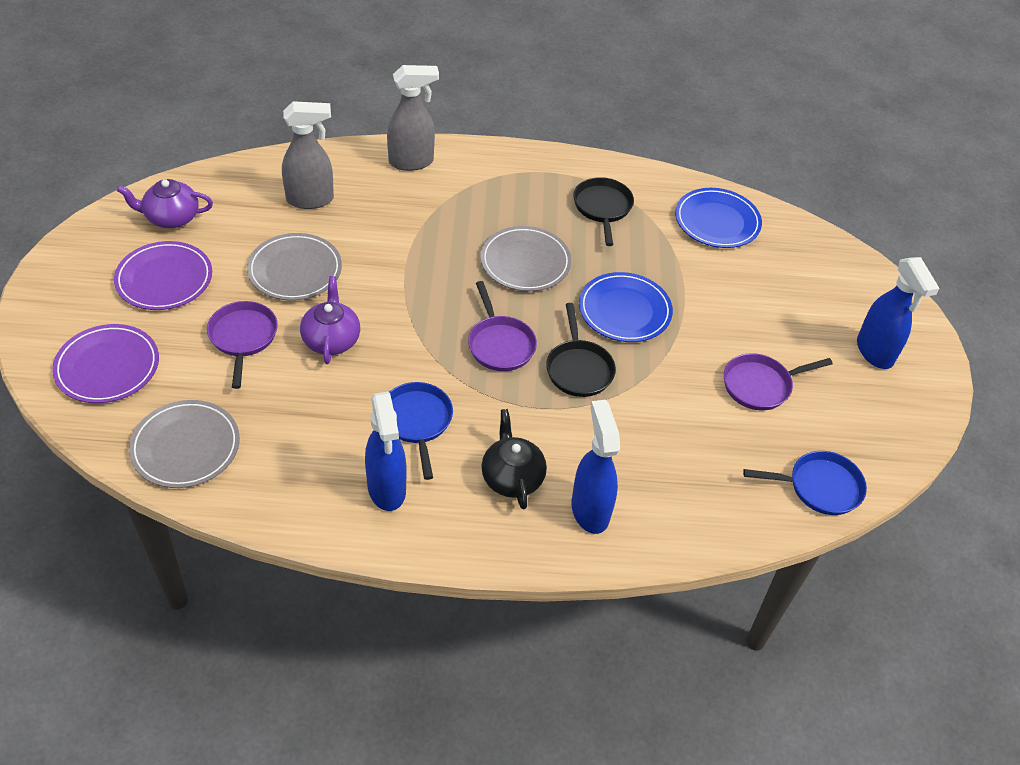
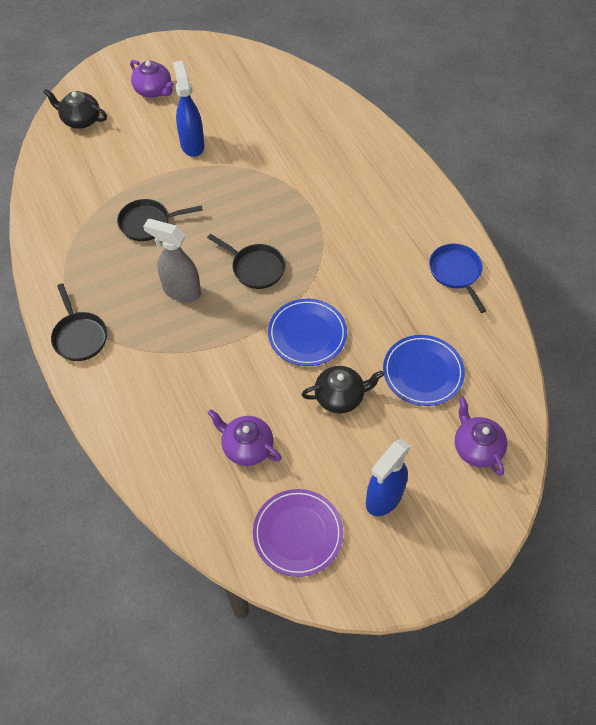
black pan: 2 -> 3
black teapot: 1 -> 2
blue pan: 2 -> 1
blue spray bottle: 3 -> 2
grey plate: 3 -> 0
grey spray bottle: 2 -> 1
purple pan: 3 -> 0
purple plate: 2 -> 1
purple teapot: 2 -> 3

